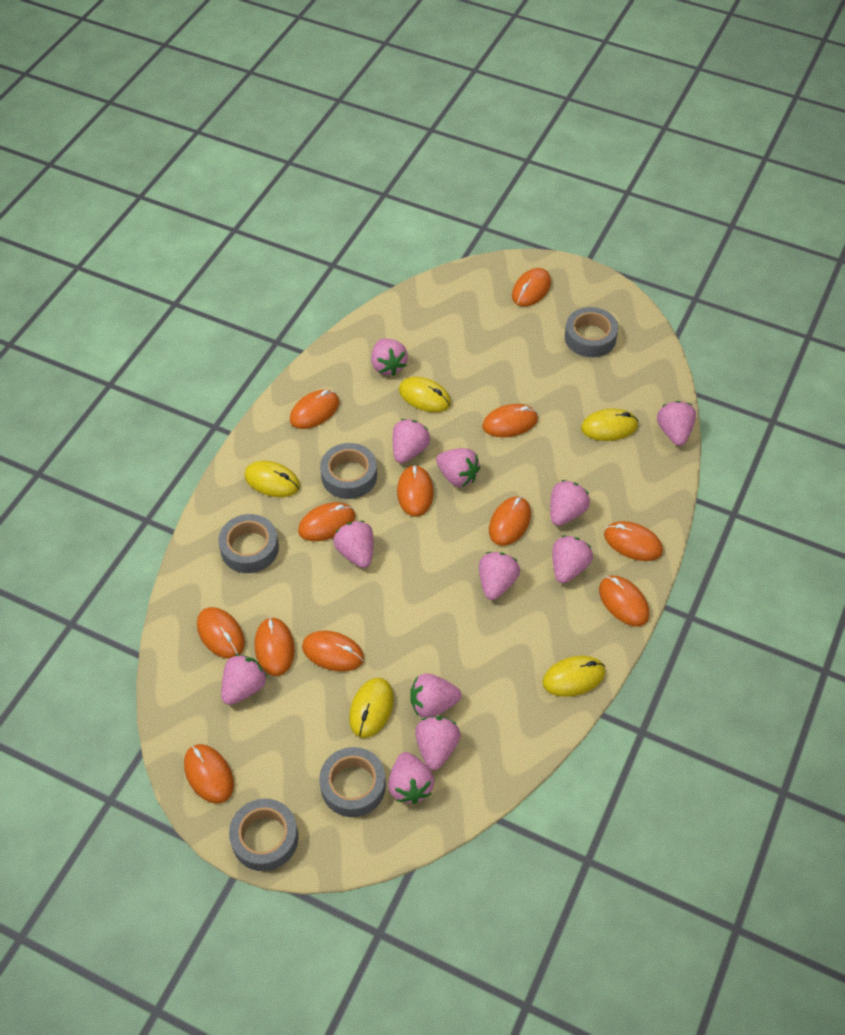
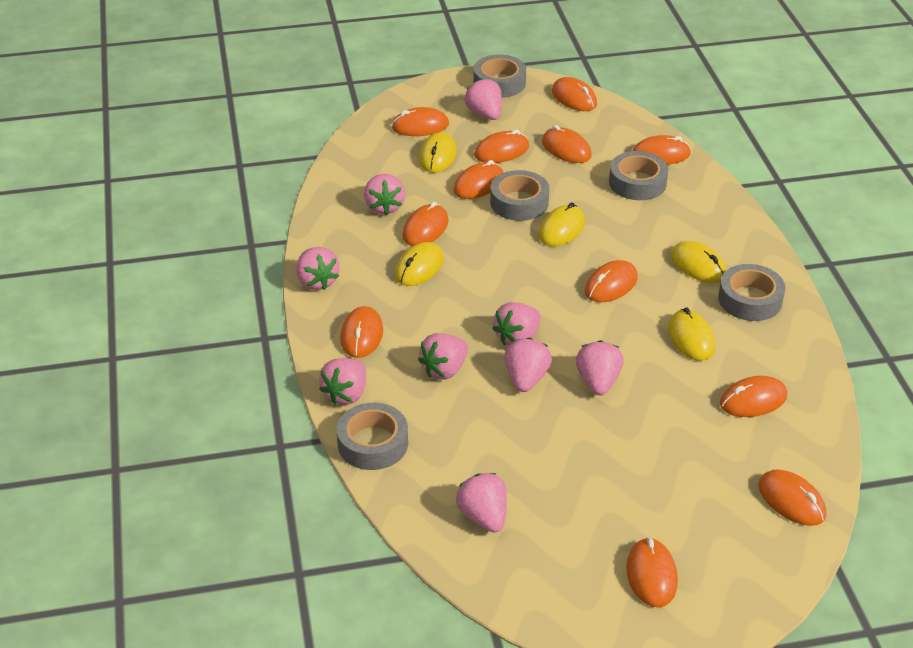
pink strawberry: 12 -> 9

